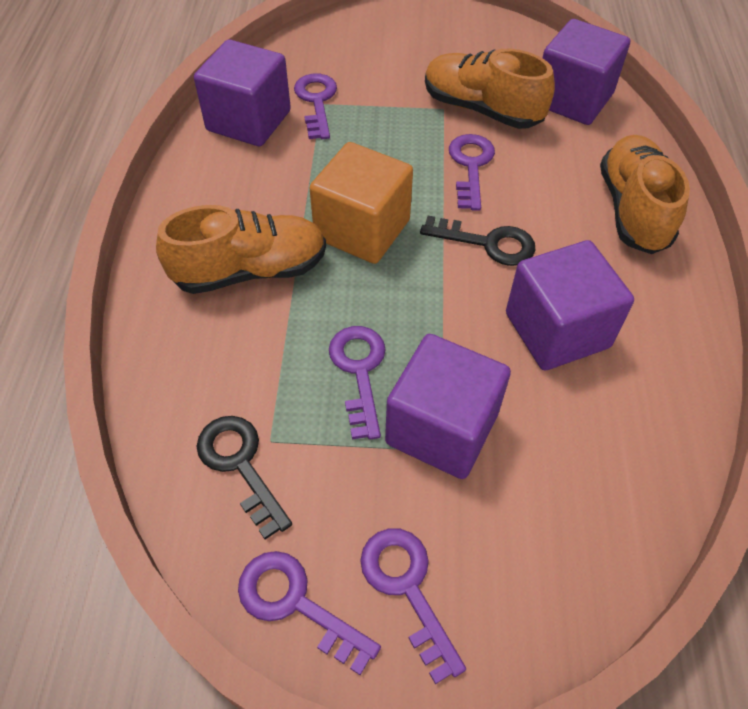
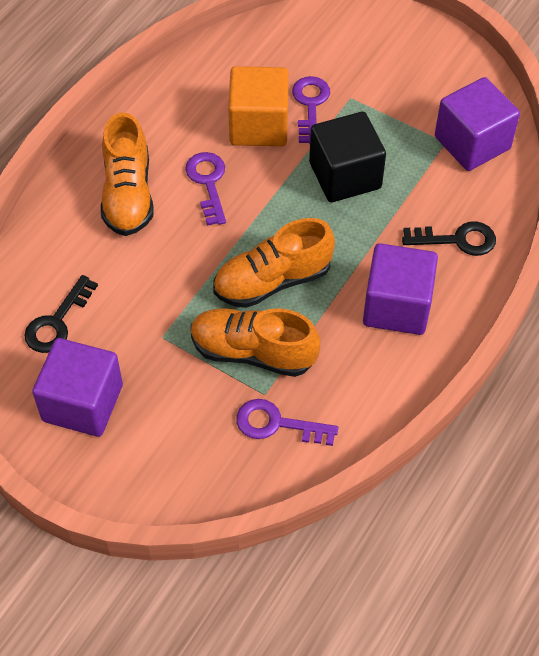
black cube: 0 -> 1
purple cube: 4 -> 3
purple key: 5 -> 3

